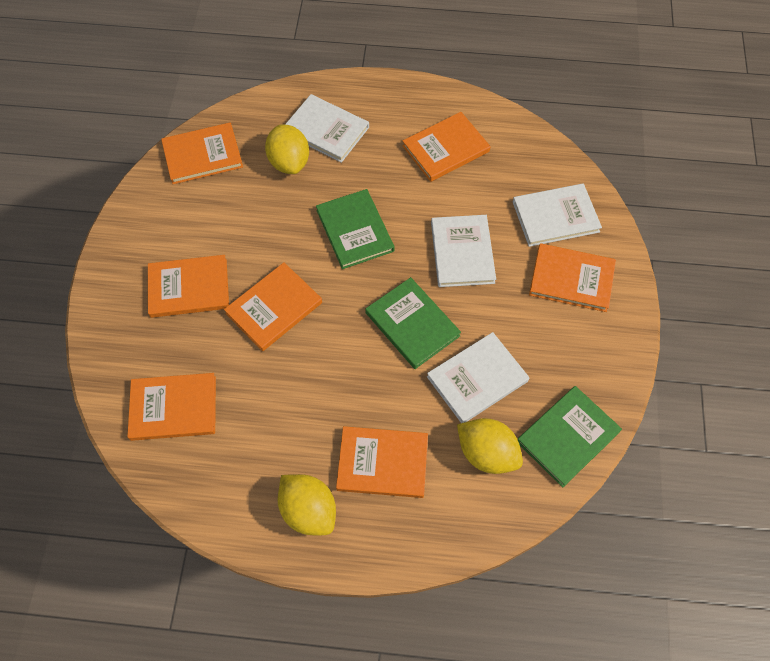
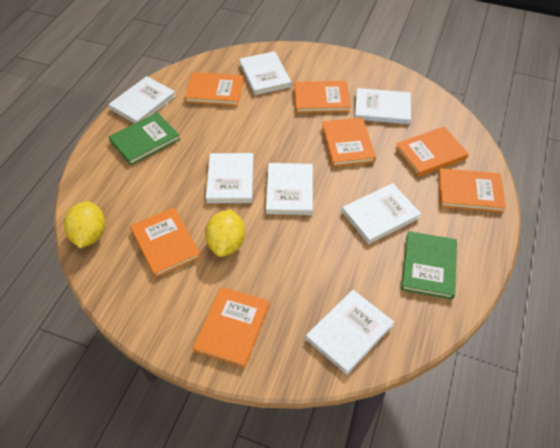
green book: 3 -> 2
white book: 4 -> 7
yellow lemon: 3 -> 2

